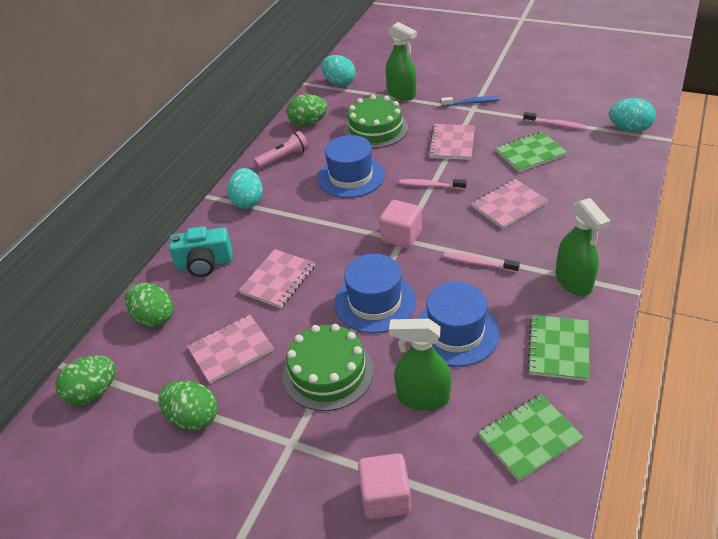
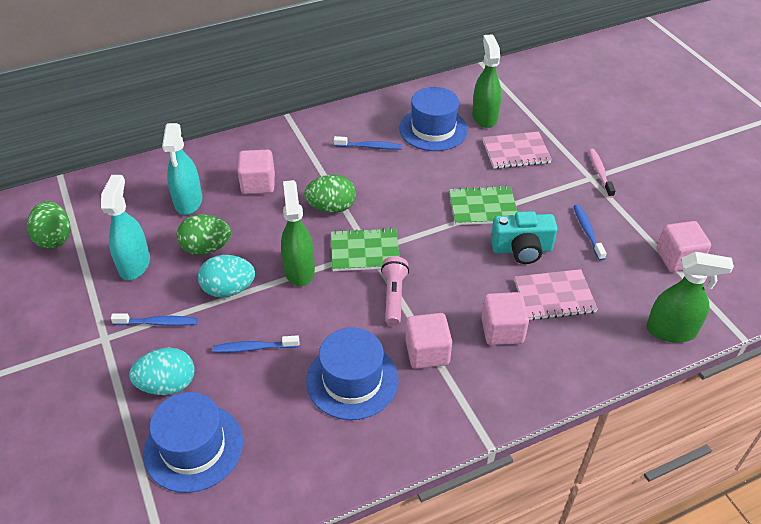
blue toothbrush: 1 -> 4
green cake: 2 -> 0
green egg: 4 -> 3
green notebook: 3 -> 2
pink cube: 2 -> 4
pink notebook: 4 -> 2
pink toothbrush: 3 -> 1
turquoise egg: 3 -> 2
turquoise spray bottle: 0 -> 2

